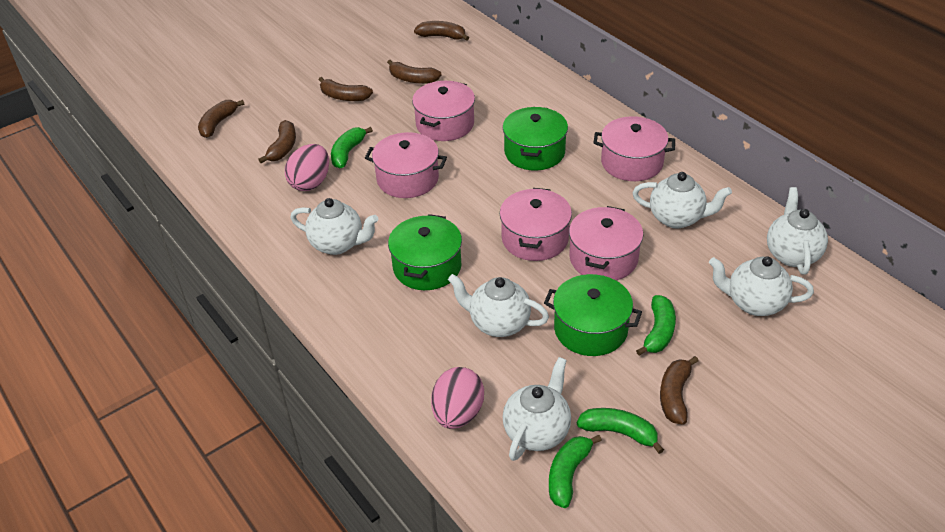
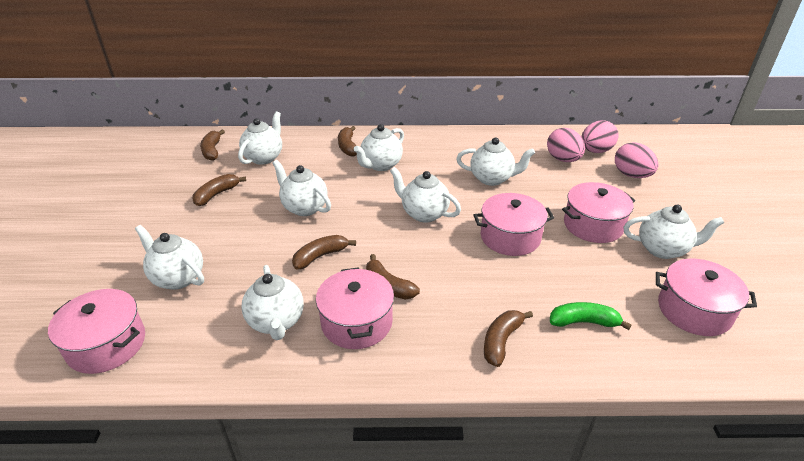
green banana: 4 -> 1
green pot: 3 -> 0
pink egg: 2 -> 3
white teapot: 6 -> 8

